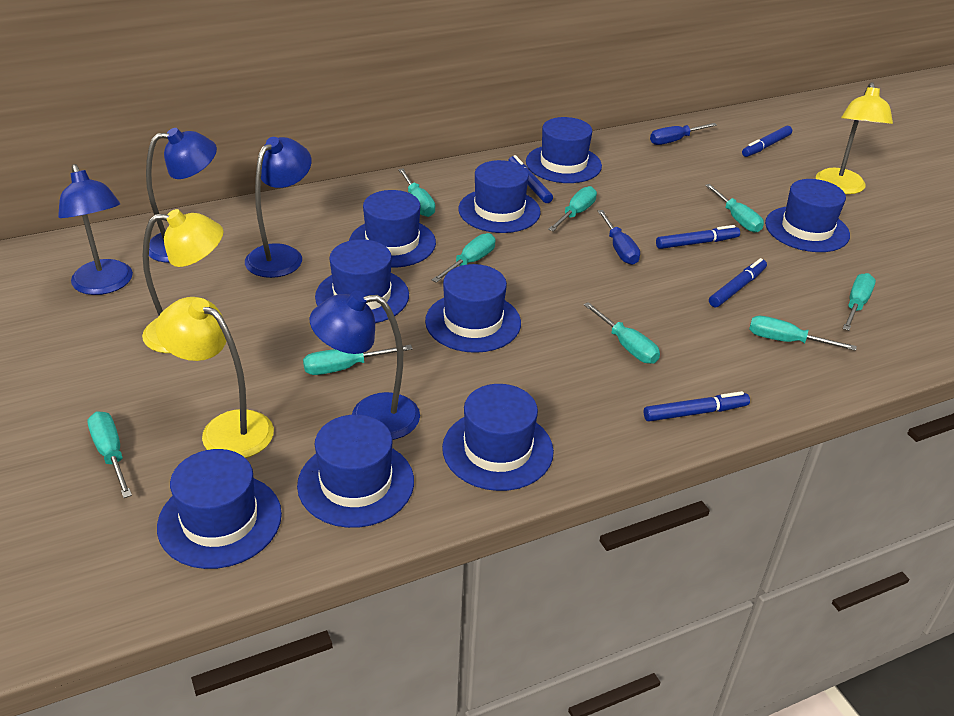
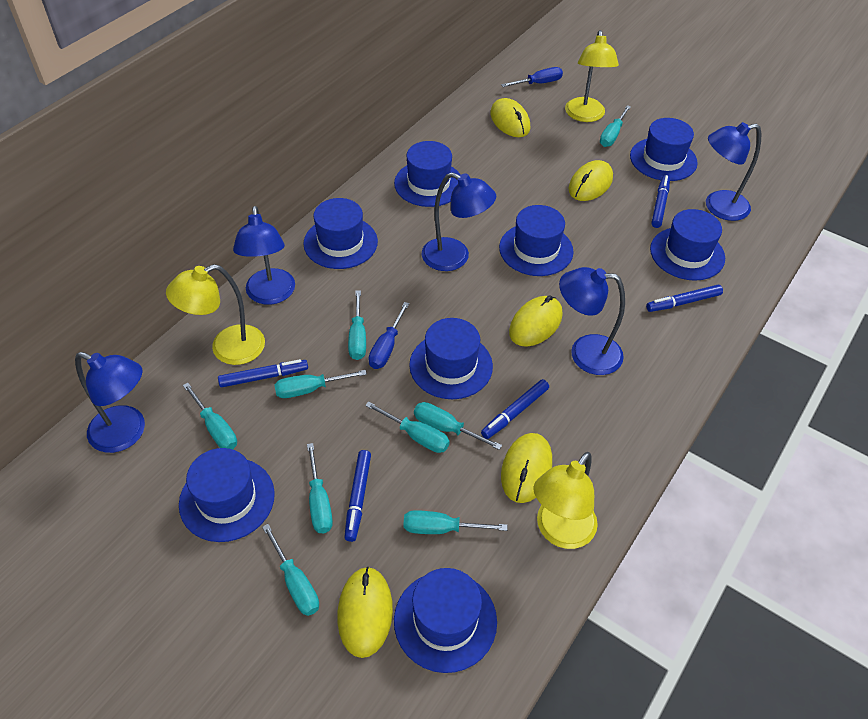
blue hat: 9 -> 8
blue lamp: 4 -> 5
yellow mouse: 0 -> 5

